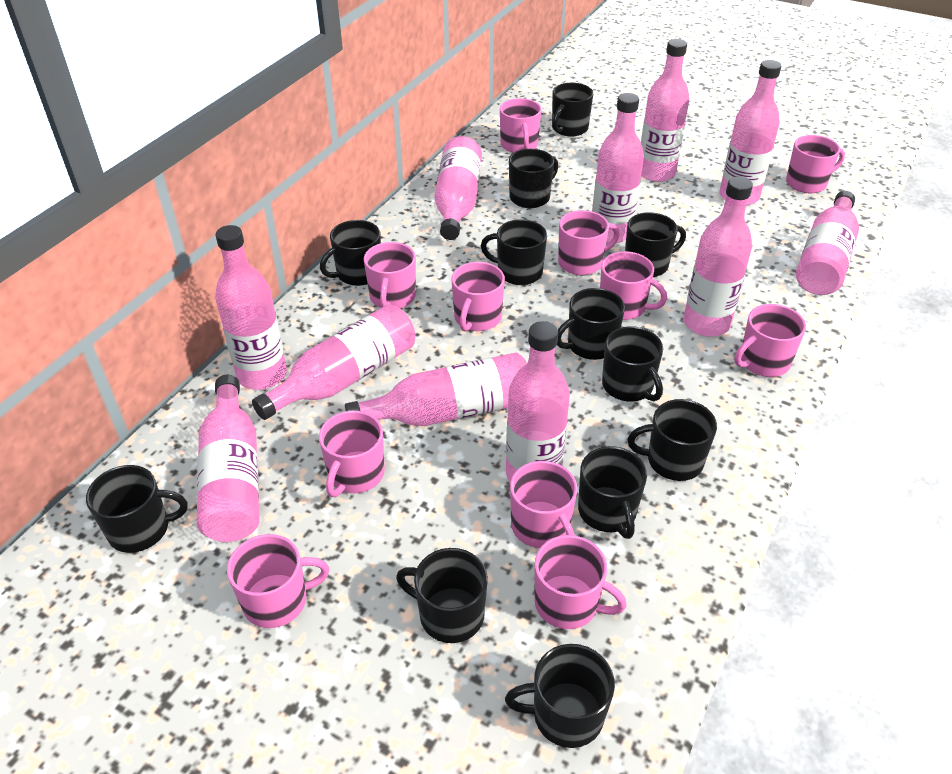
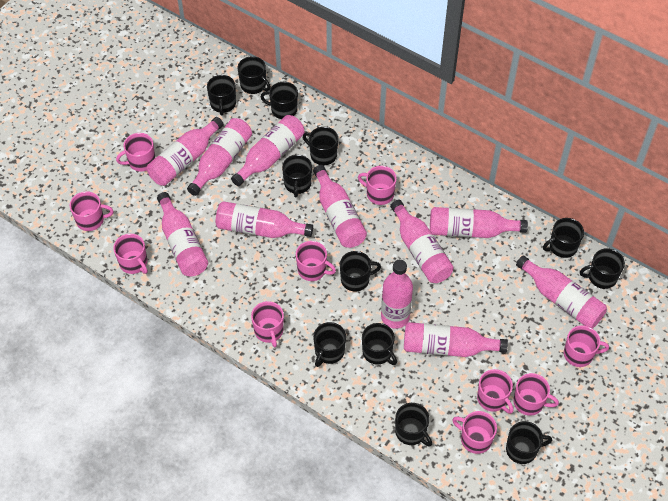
pink mug: 11 -> 10

